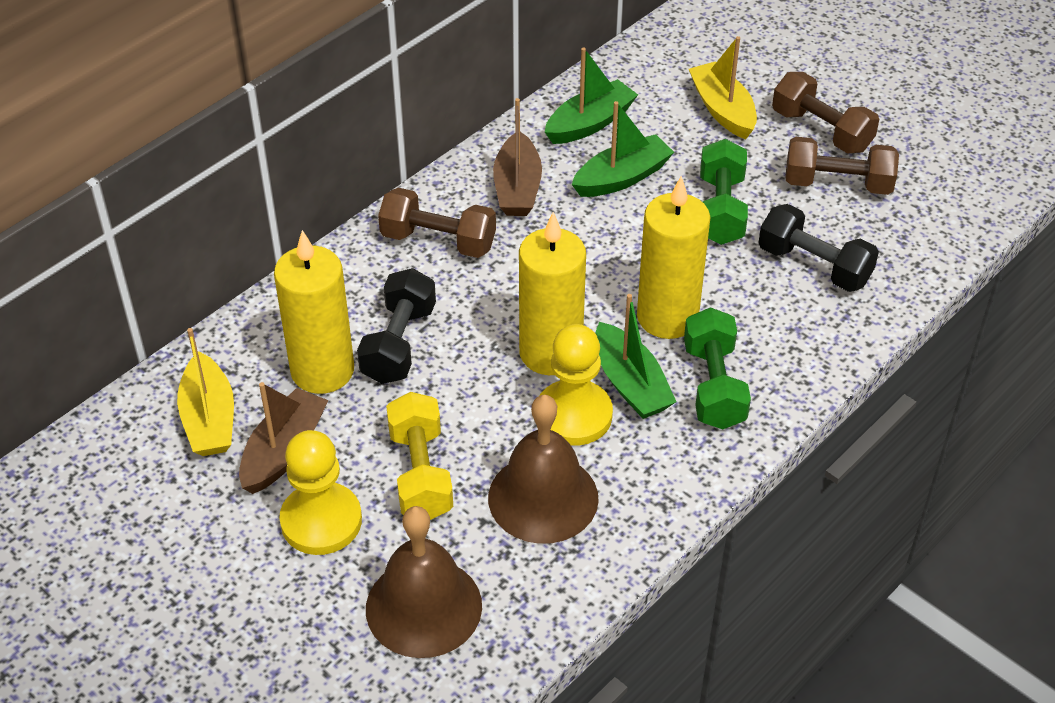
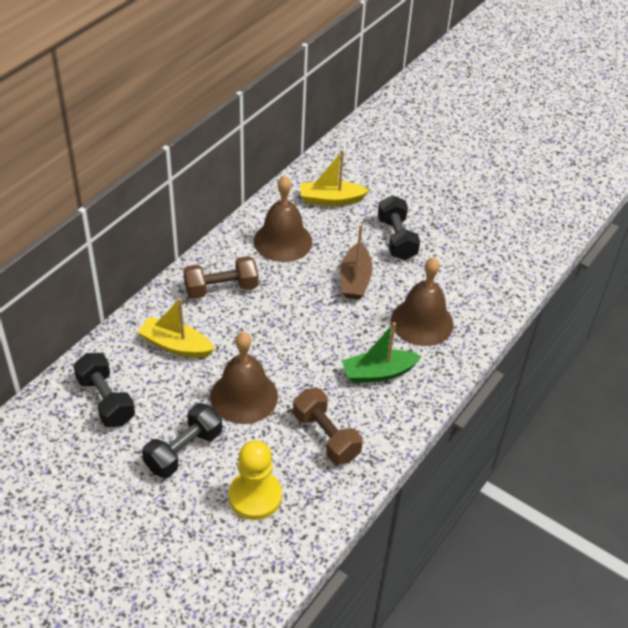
black dumbbell: 2 -> 3
brown bell: 2 -> 3
brown boat: 2 -> 1
brown dumbbell: 3 -> 2
green boat: 3 -> 1
green dumbbell: 2 -> 0
yellow candle: 3 -> 0
yellow dumbbell: 1 -> 0
yellow pawn: 2 -> 1

